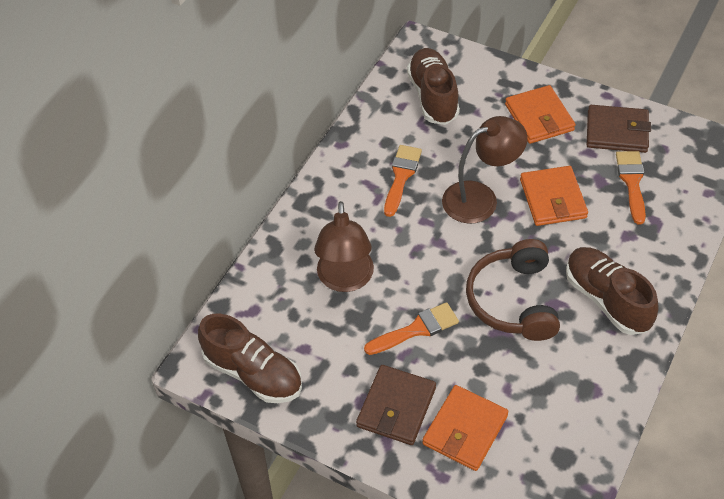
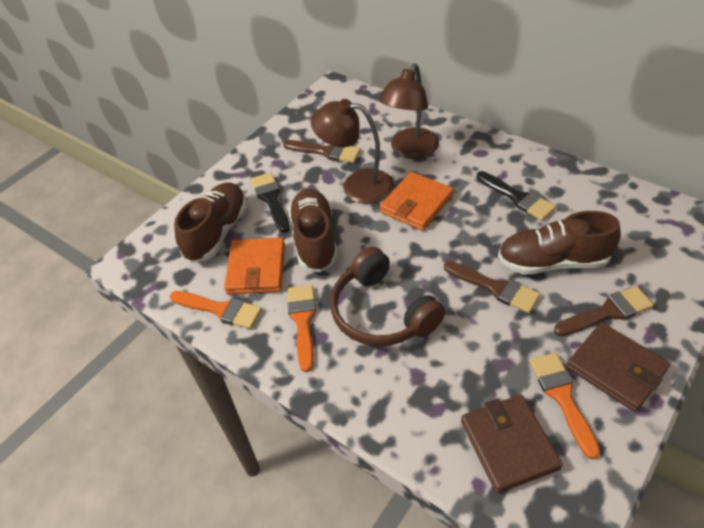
black brush: 0 -> 2
brown brush: 0 -> 3
orange wallet: 3 -> 2

